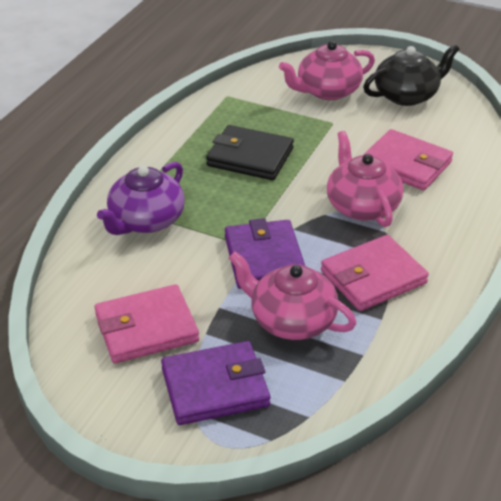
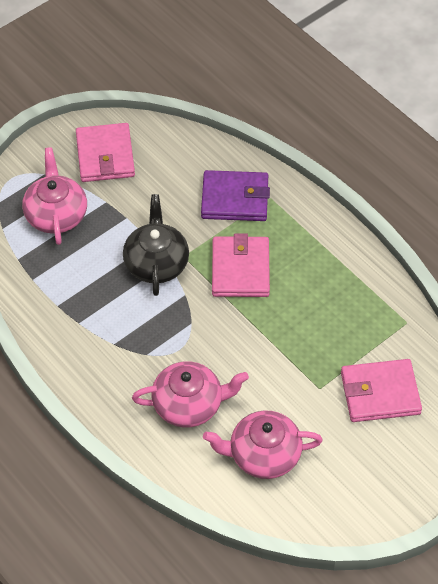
black wallet: 1 -> 0
purple teapot: 1 -> 0
purple wallet: 2 -> 1

